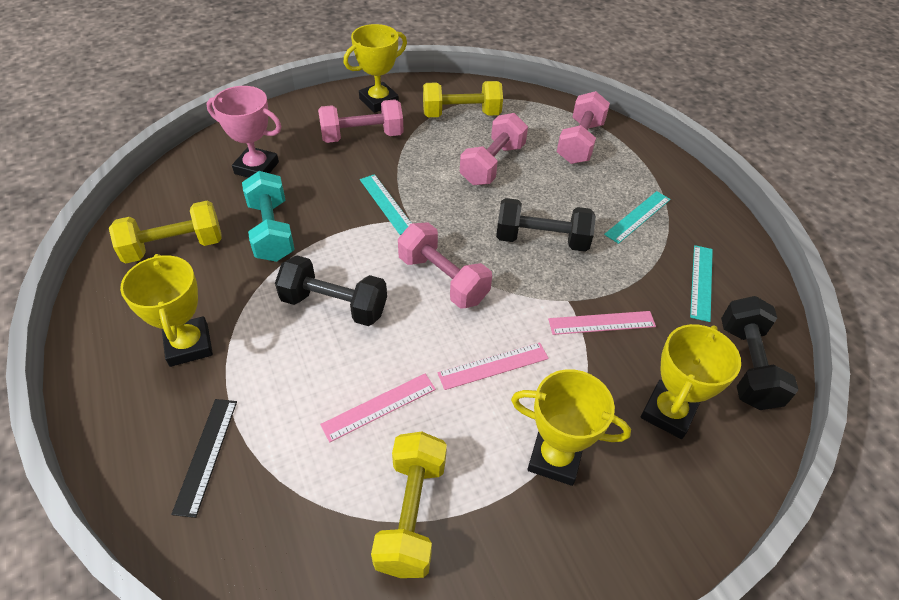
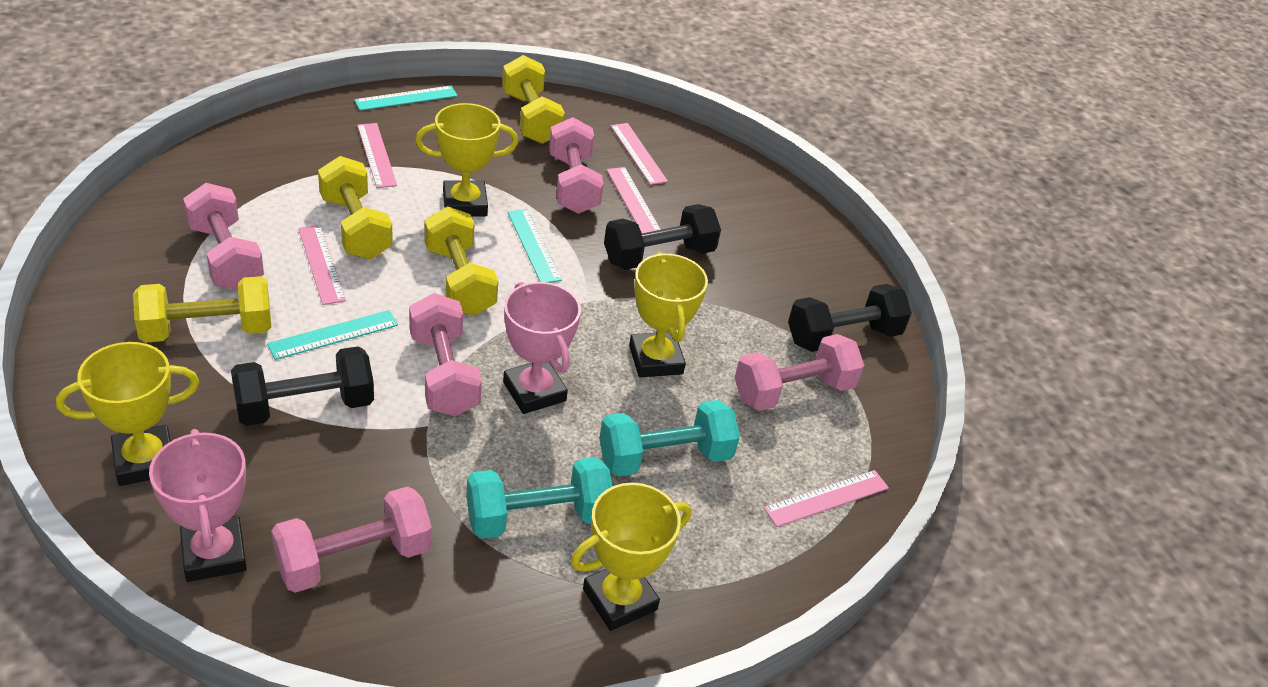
black ruler: 1 -> 0
pink dumbbell: 4 -> 5
pink ruler: 3 -> 5
pink trophy: 1 -> 2
turquoise dumbbell: 1 -> 2
yellow dumbbell: 3 -> 4

